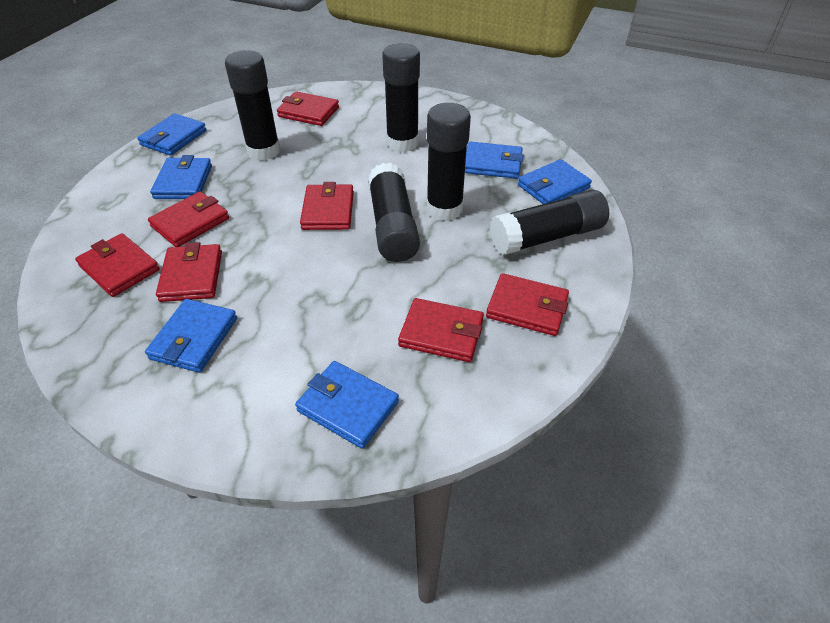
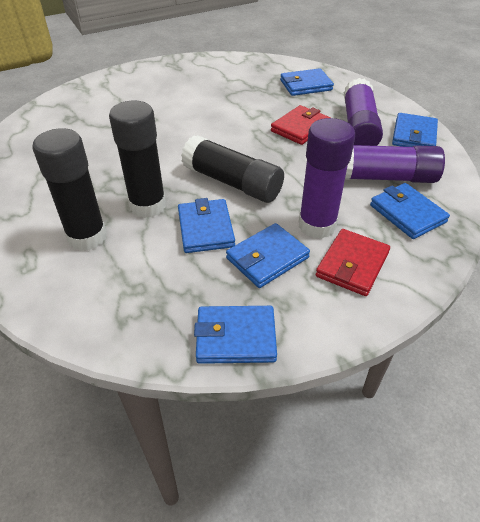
black glue stick: 5 -> 3
purple glue stick: 0 -> 3
red wallet: 7 -> 2

